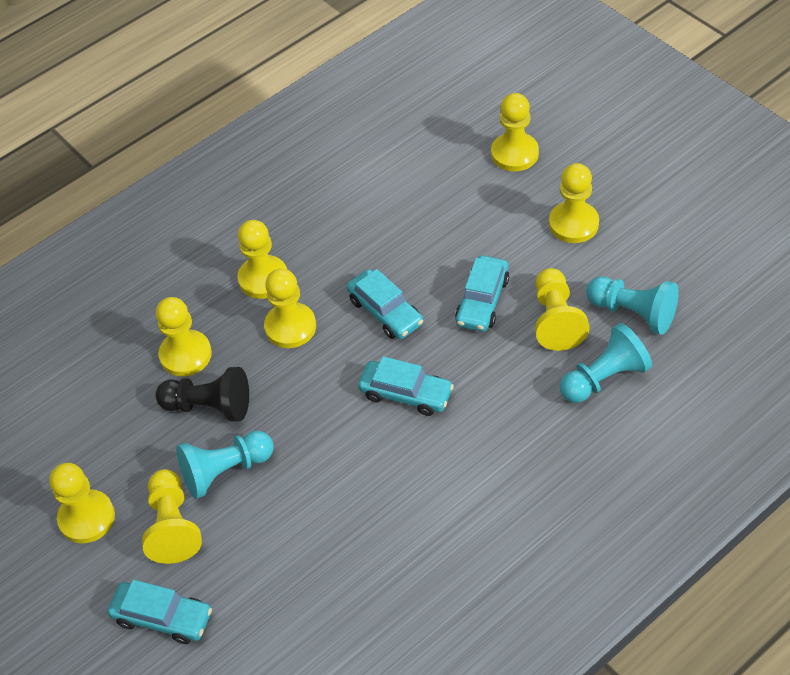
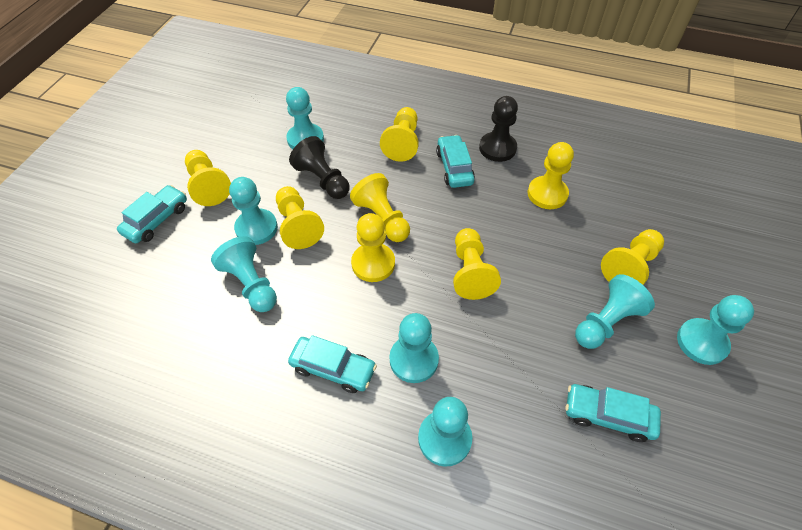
black pawn: 1 -> 2
turquoise pawn: 3 -> 7

